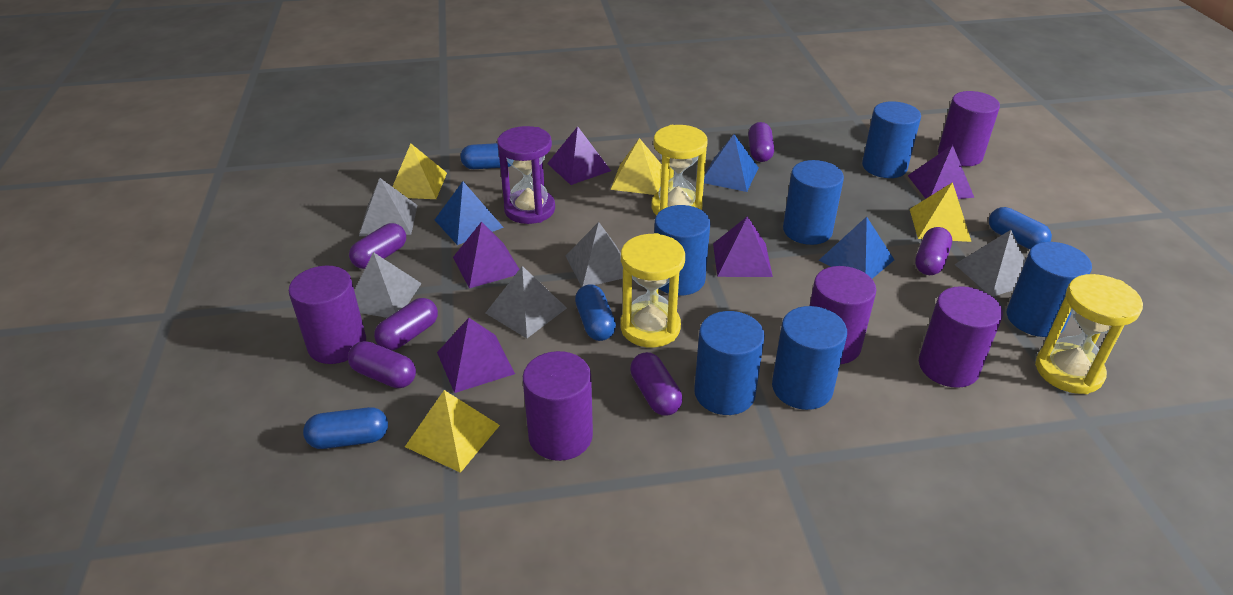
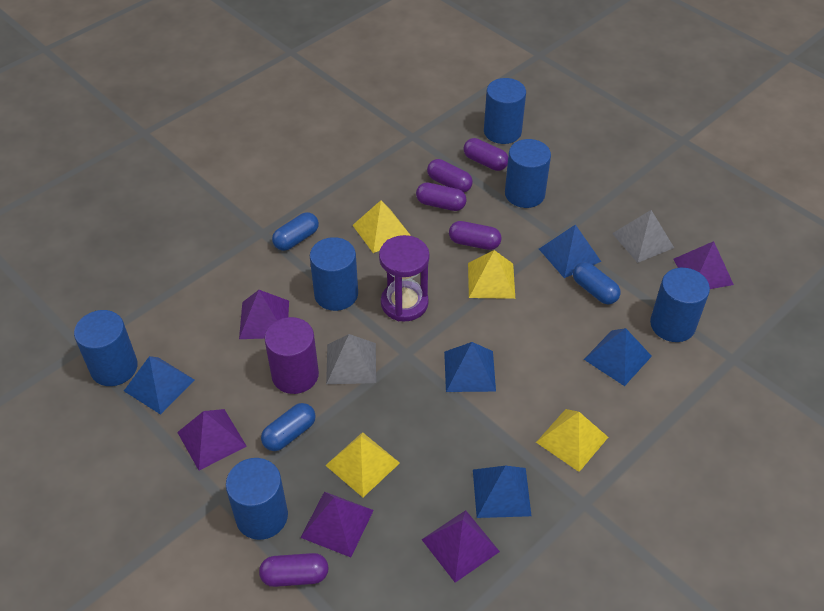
blue capsule: 4 -> 3
blue pyramid: 3 -> 5
grey pyramid: 5 -> 2
purple capsule: 6 -> 5
purple cylinder: 5 -> 1
yellow hourglass: 3 -> 0

